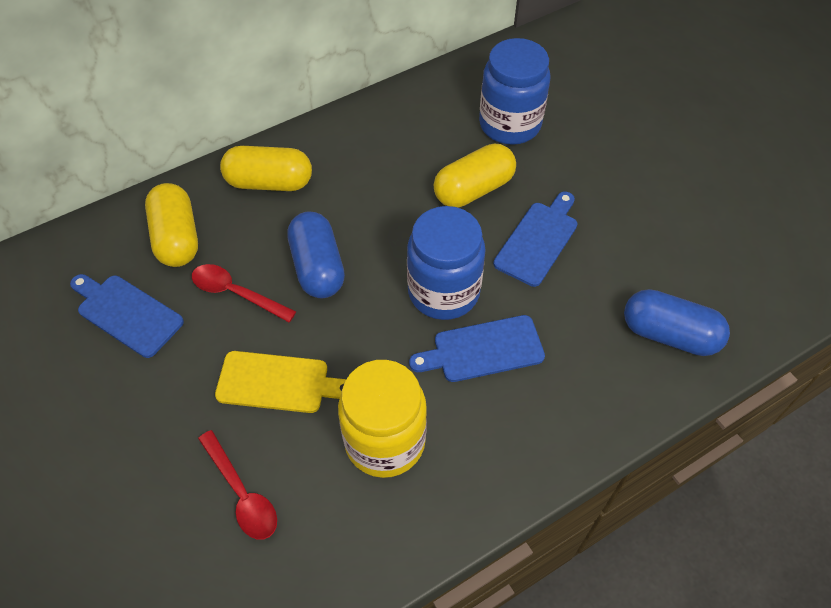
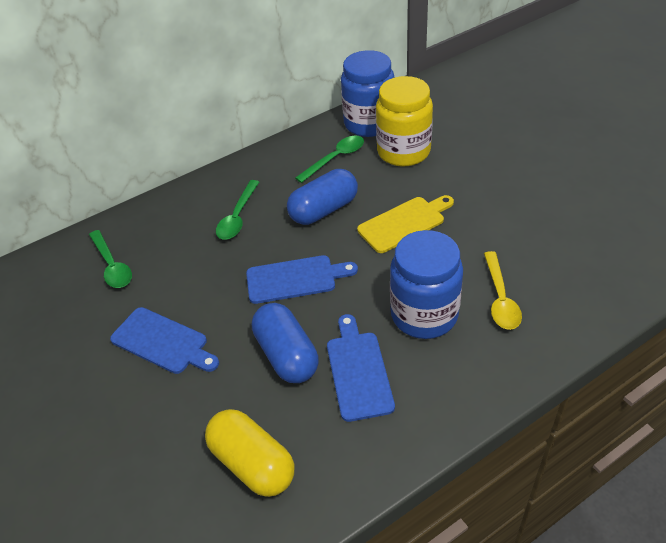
green spoon: 0 -> 3
red spoon: 2 -> 0
yellow capsule: 3 -> 1
yellow spoon: 0 -> 1

